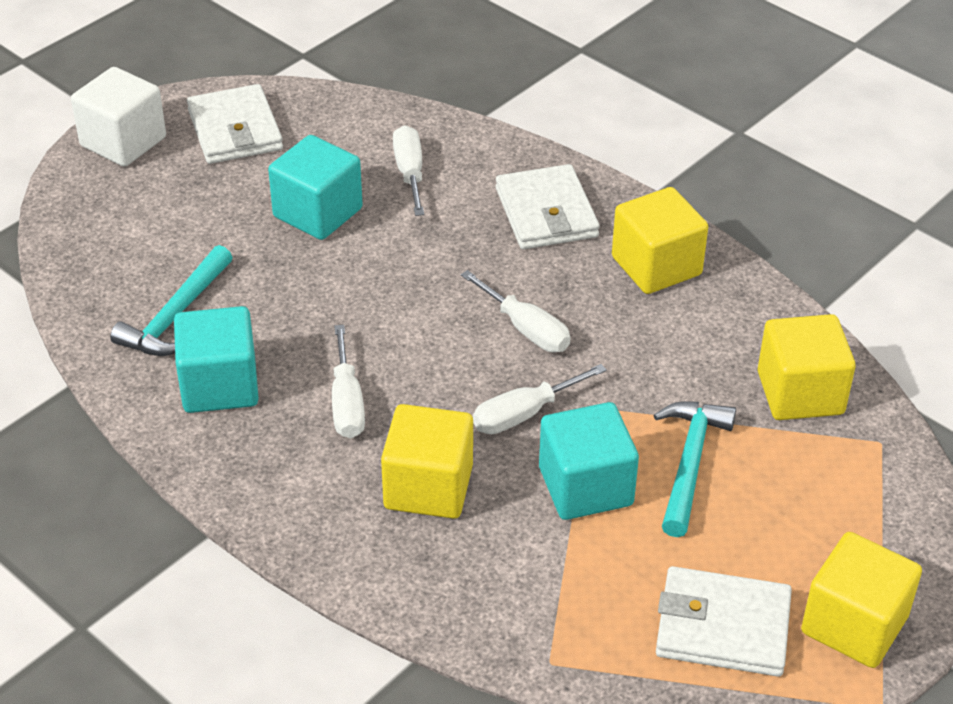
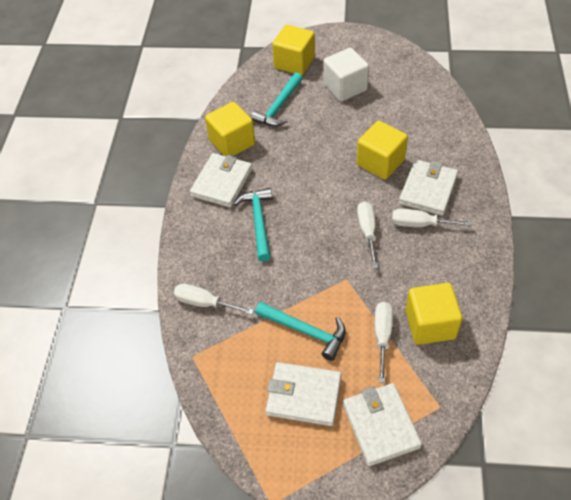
turquoise cube: 3 -> 0
turquoise hammer: 2 -> 3
white wallet: 3 -> 4

